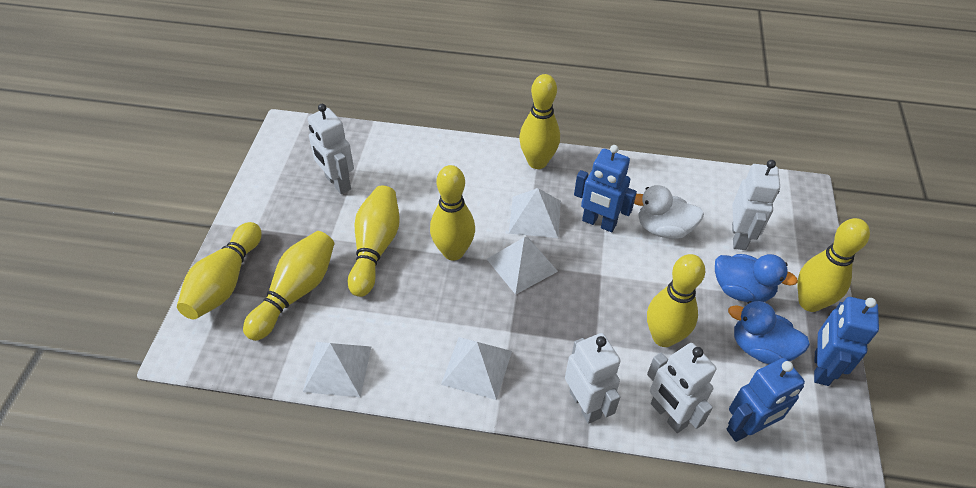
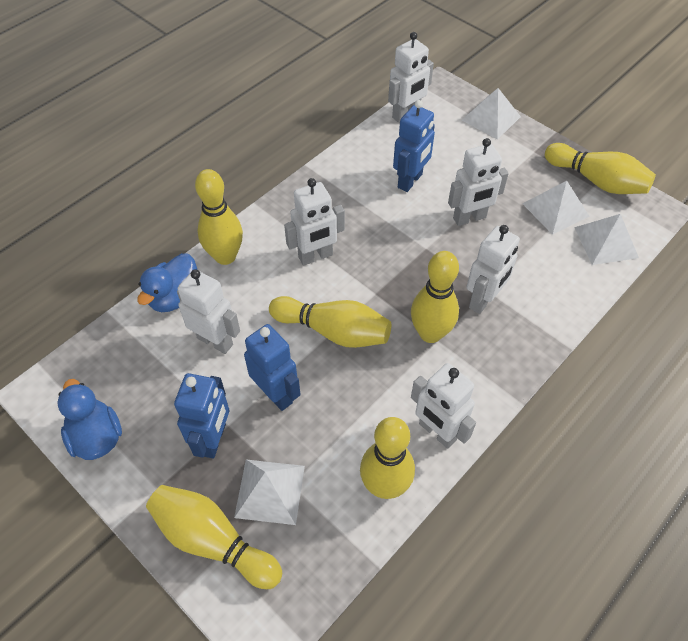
white duck: 1 -> 0
white robot: 4 -> 6
yellow bowling pin: 7 -> 6

